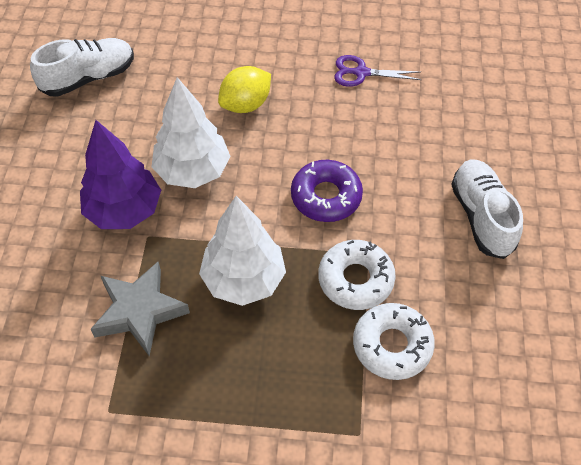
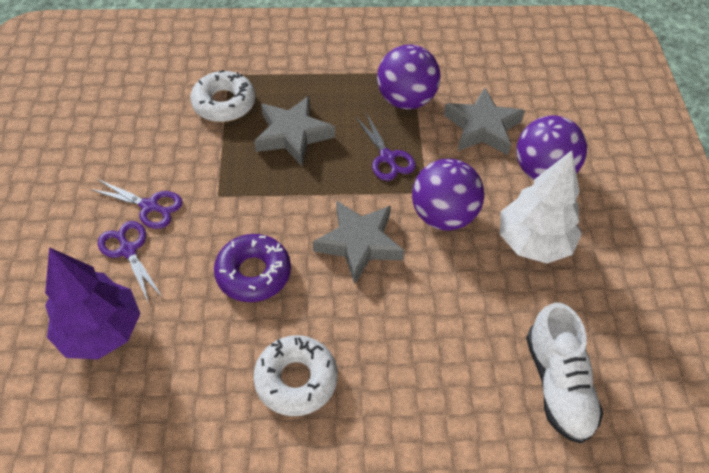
grey star: 1 -> 3
purple ball: 0 -> 3
purple scissors: 1 -> 3
white shoe: 2 -> 1
white tree: 2 -> 1
yellow lemon: 1 -> 0

